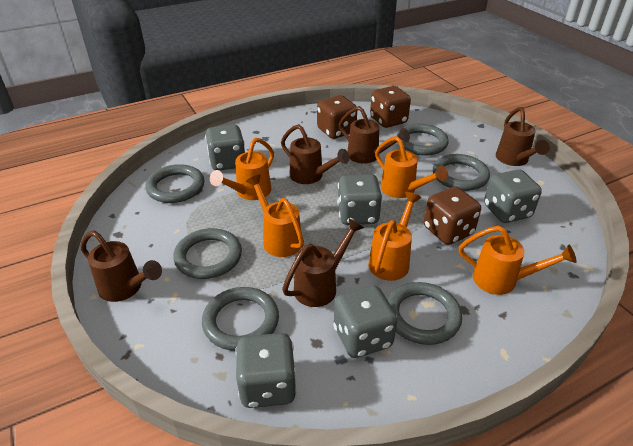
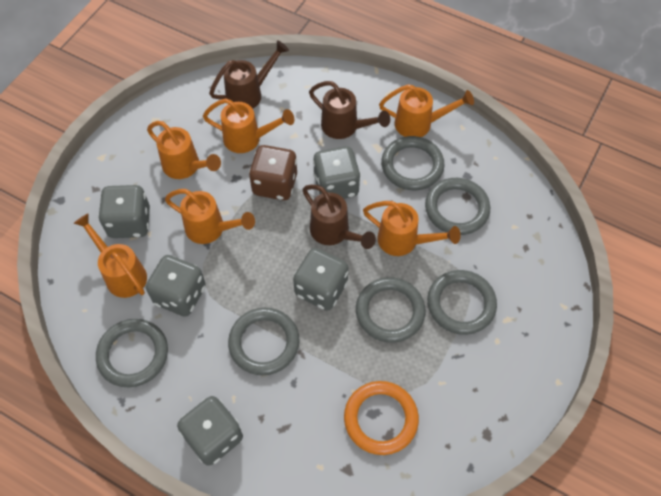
brown dice: 3 -> 1
brown watering can: 5 -> 3
orange ring: 0 -> 1
orange watering can: 5 -> 6

